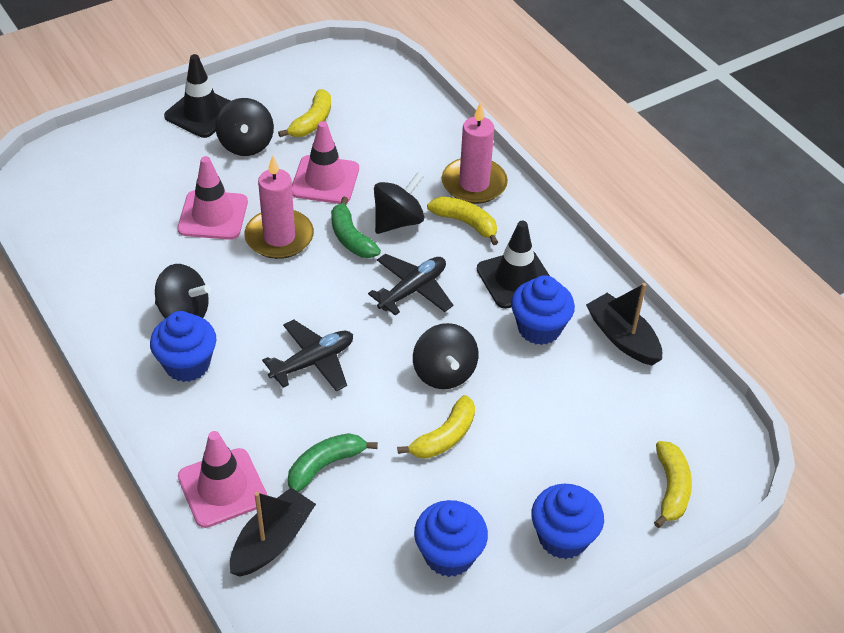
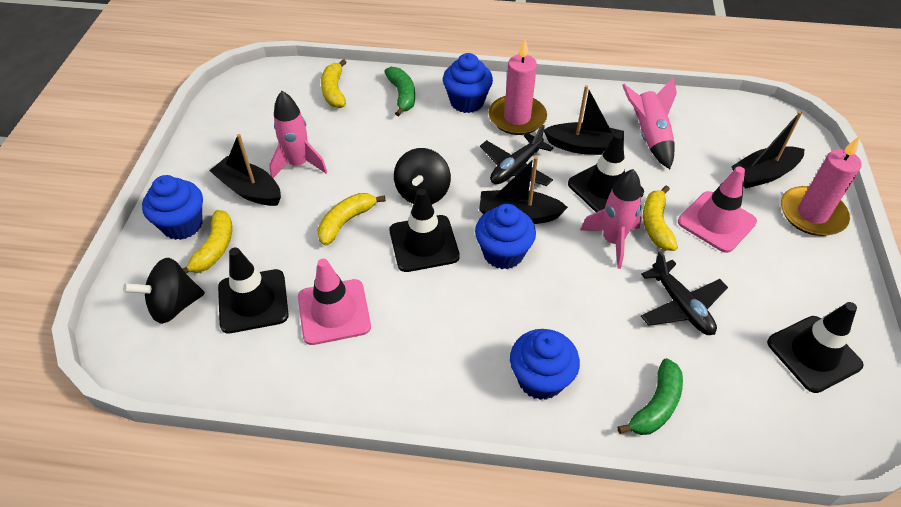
black boat: 2 -> 4
black spinning top: 4 -> 2
black traffic cone: 2 -> 4
pink rocket: 0 -> 3
pink traffic cone: 3 -> 2

